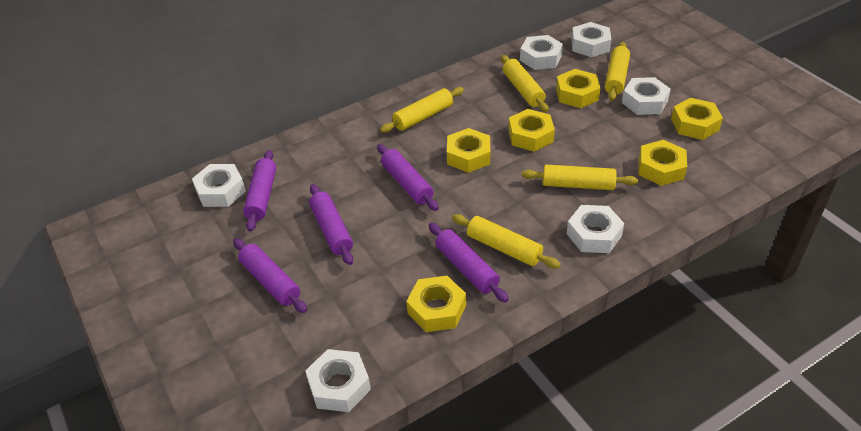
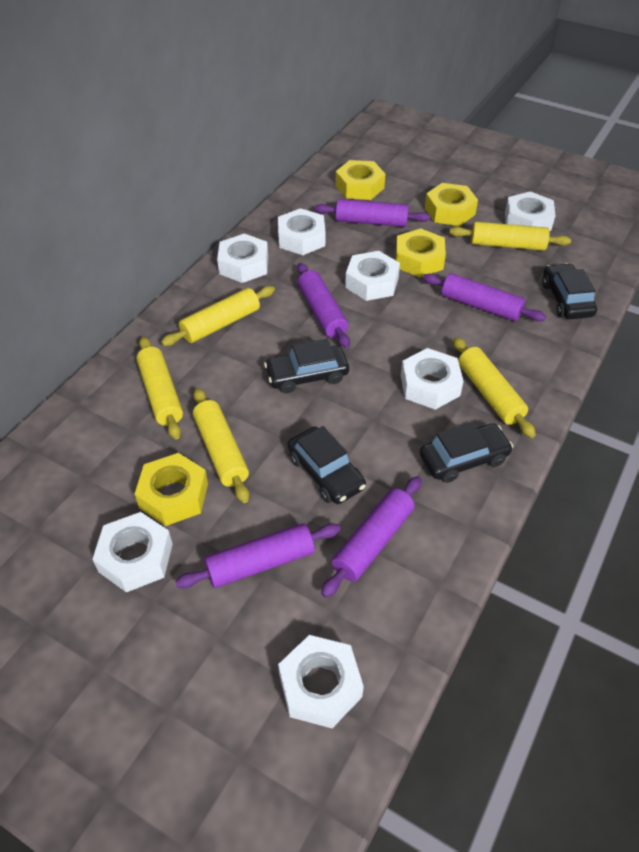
black car: 0 -> 4
white nut: 6 -> 7
yellow nut: 6 -> 4

